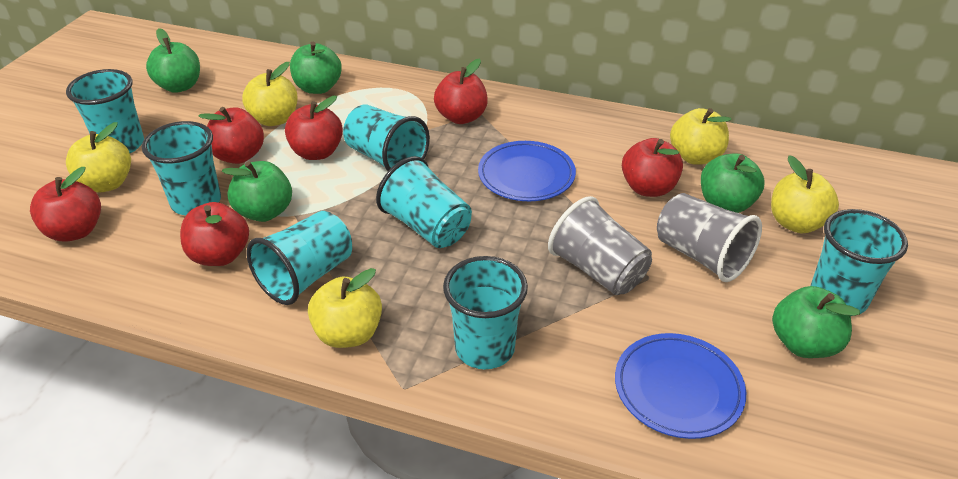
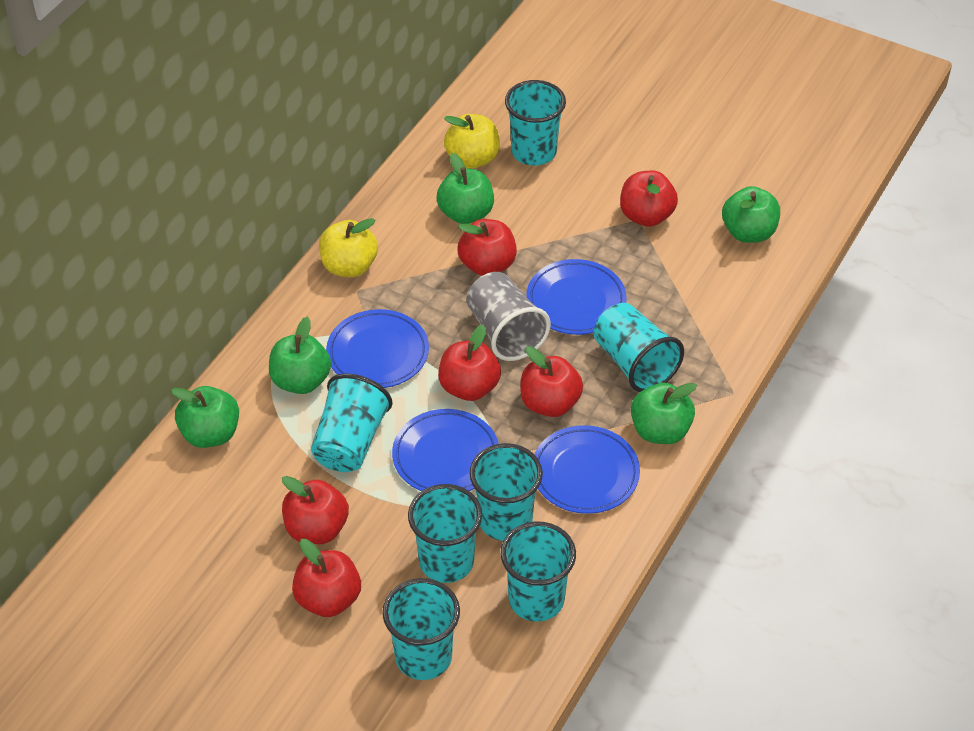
blue plate: 2 -> 4
grey cup: 2 -> 1
yellow apple: 5 -> 2

